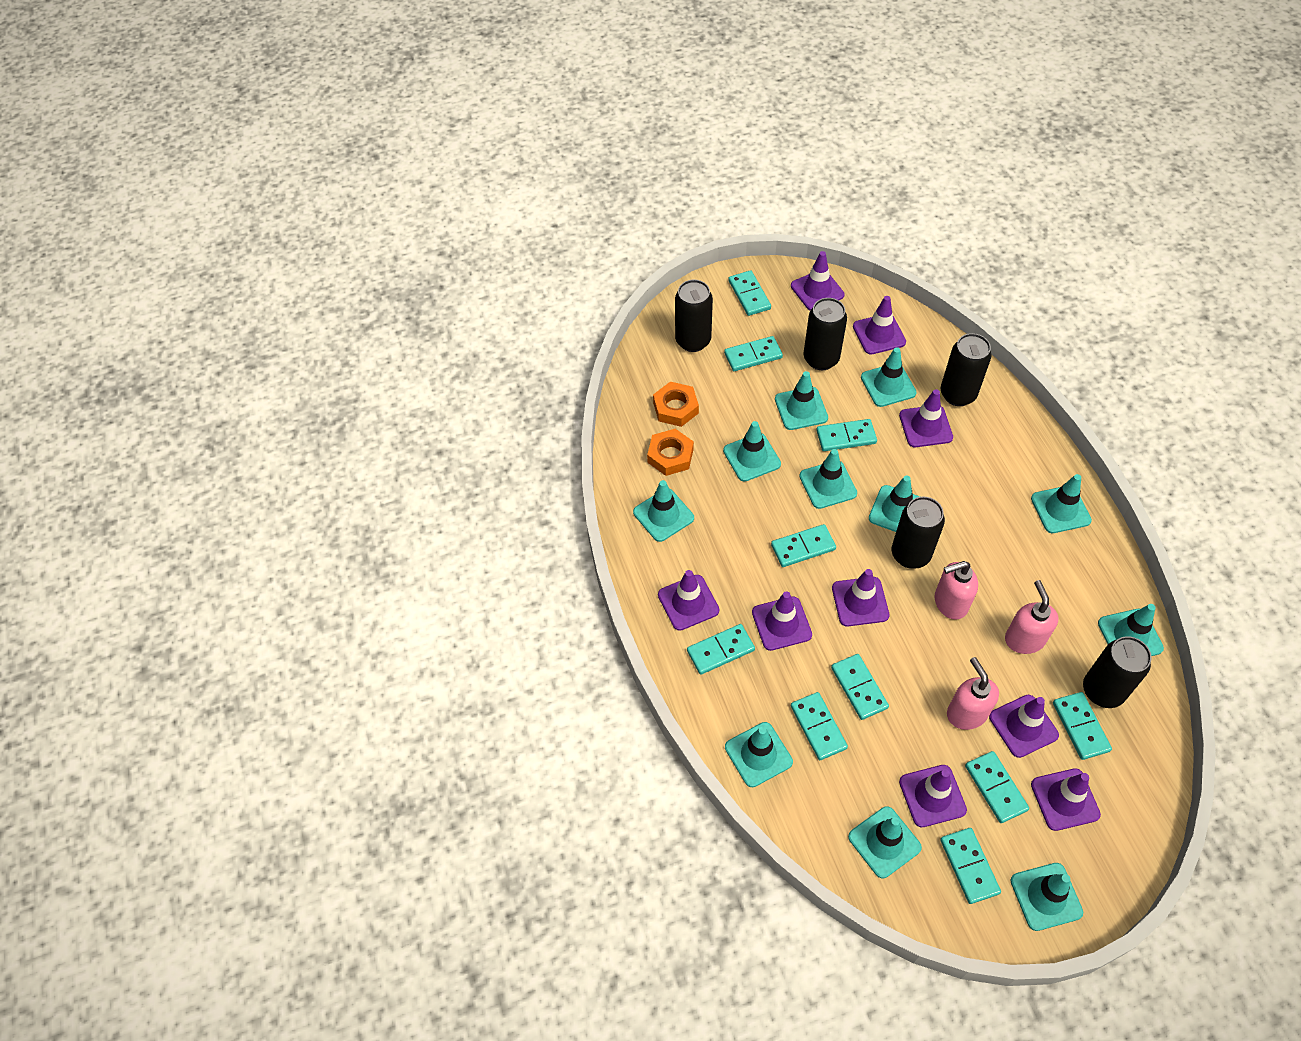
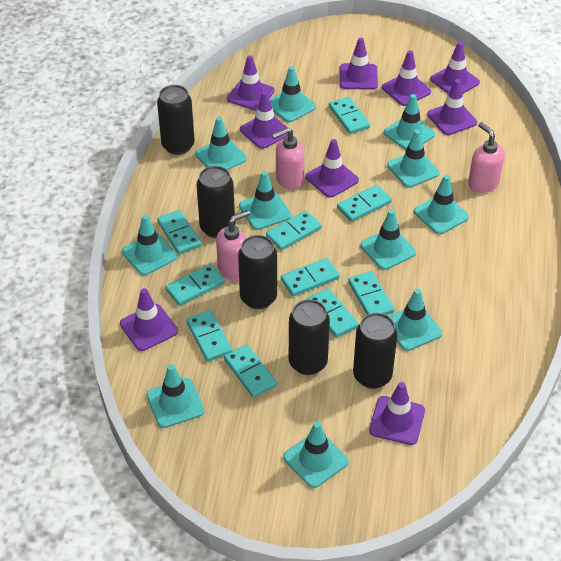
orange nut: 2 -> 0

